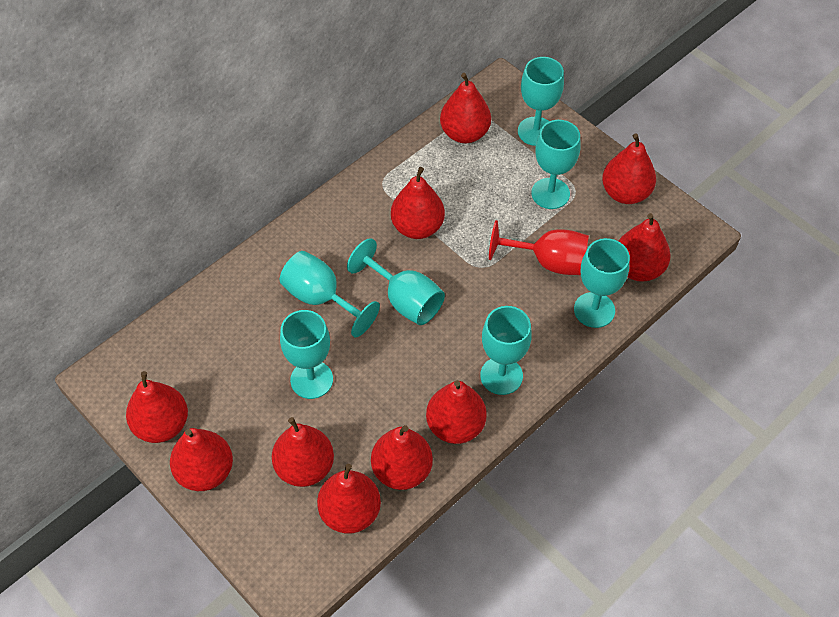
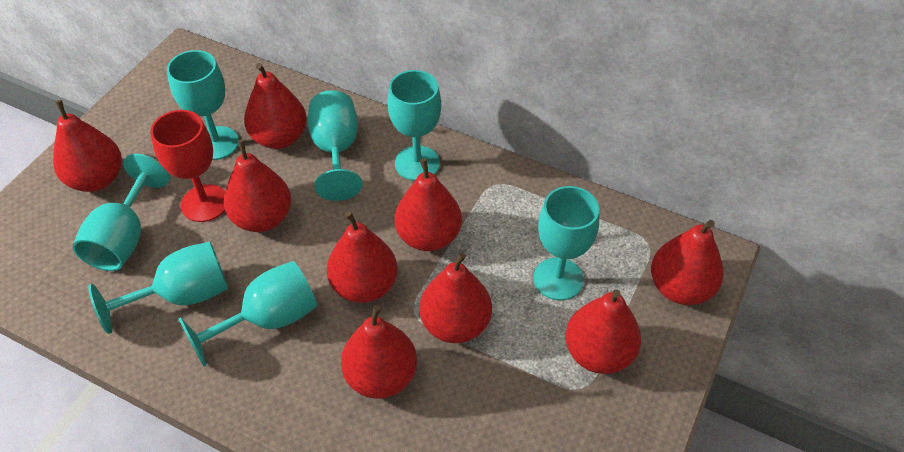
red pear: 10 -> 9

